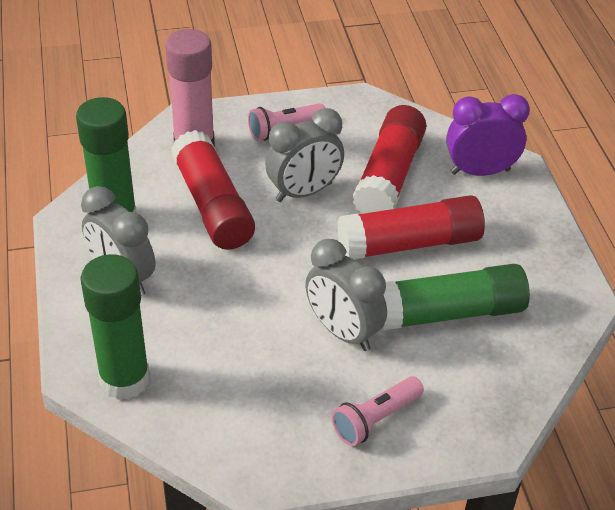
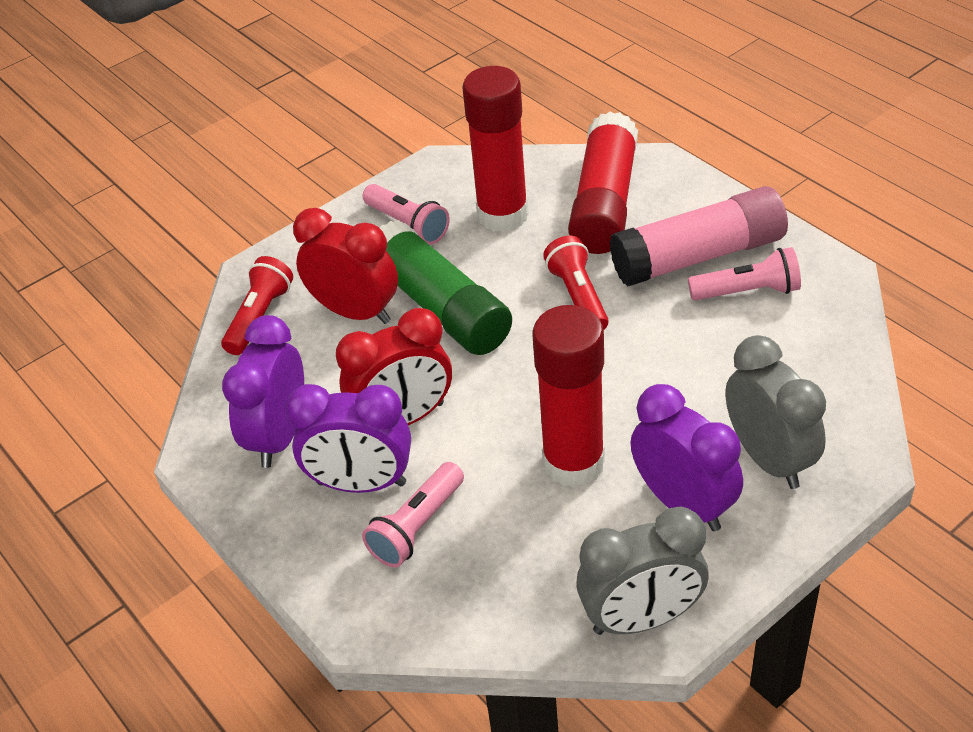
green glue stick: 3 -> 1
grey clock: 3 -> 2
pink flashlight: 2 -> 3
purple clock: 1 -> 3
red clock: 0 -> 2
red flashlight: 0 -> 2

